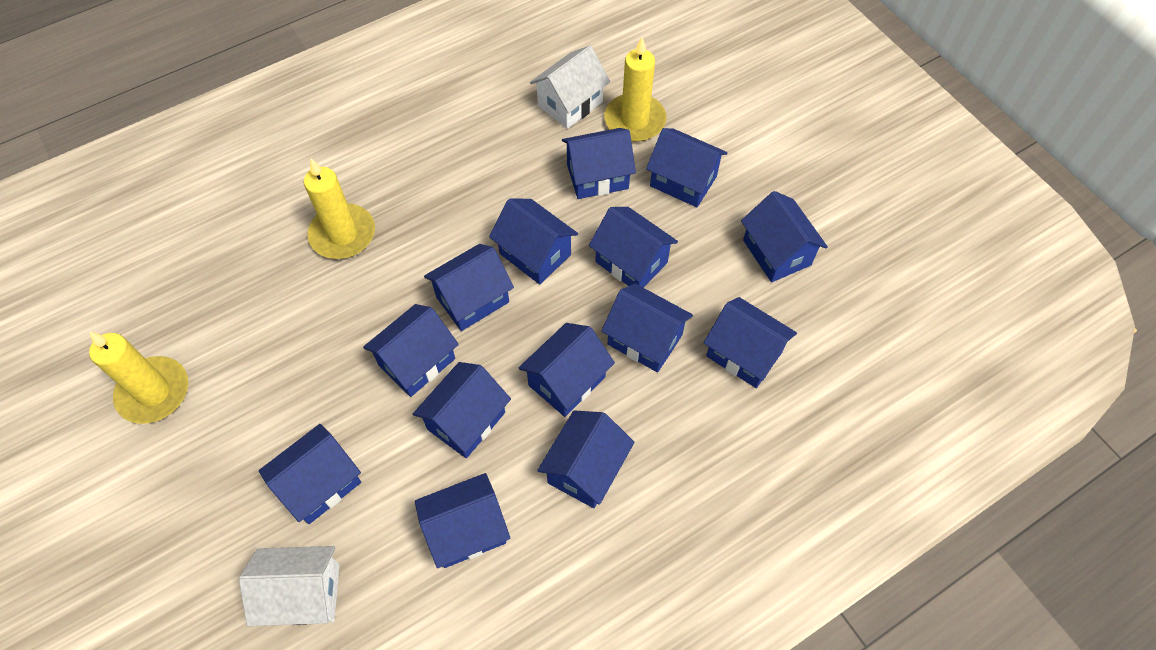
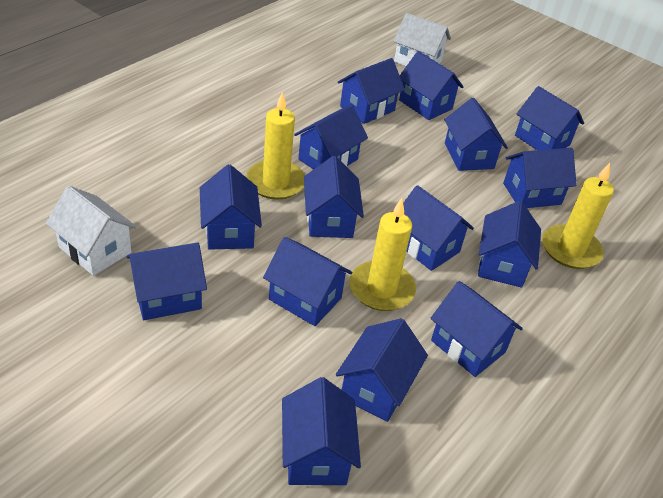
blue house: 14 -> 15

